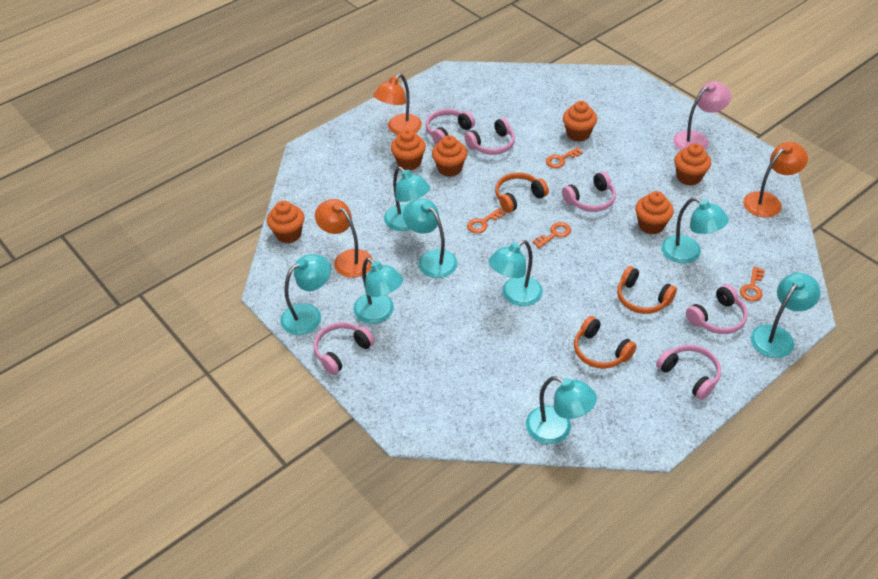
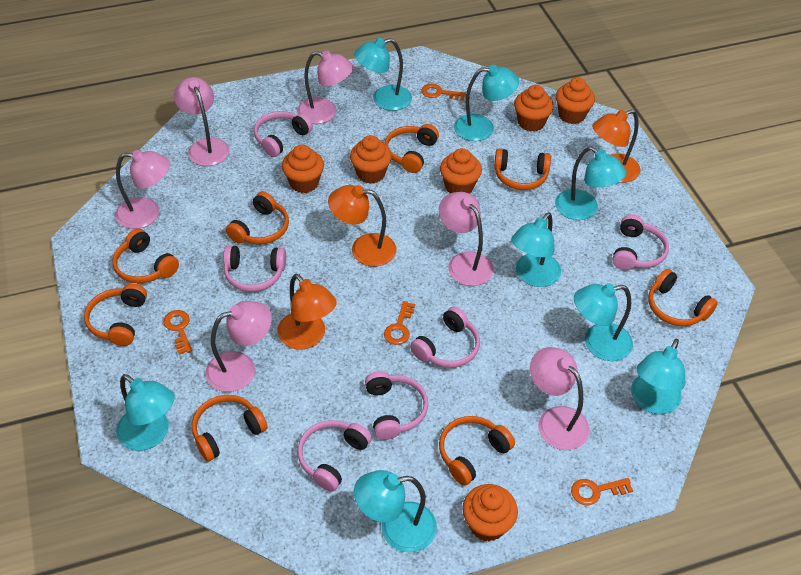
orange headphones: 3 -> 8
pink lamp: 1 -> 6

